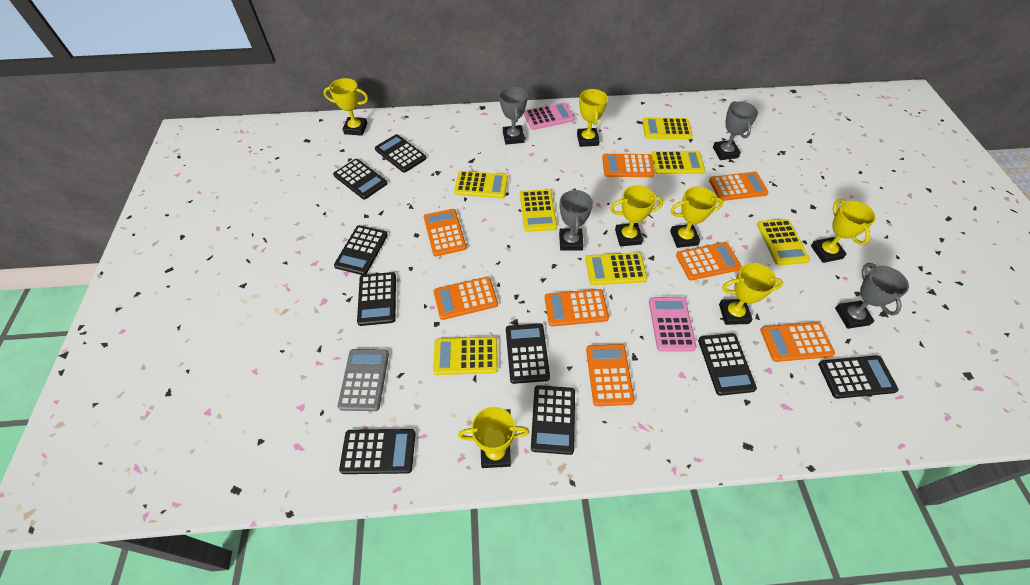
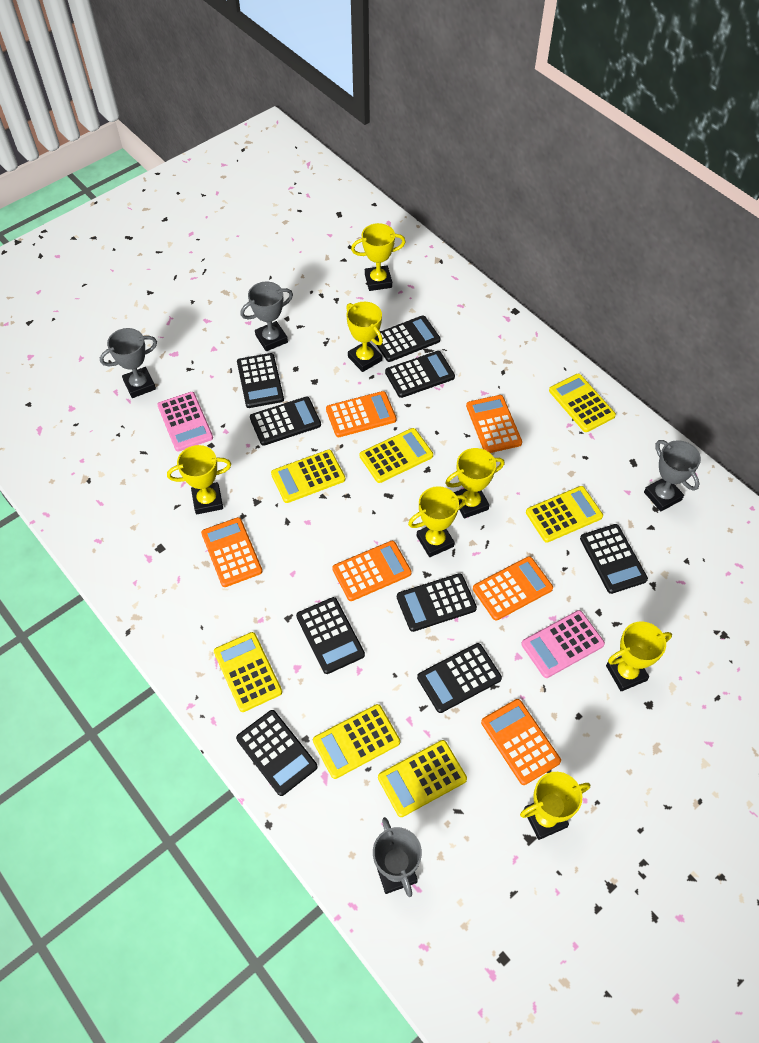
grey calculator: 1 -> 0
orange calculator: 8 -> 6

